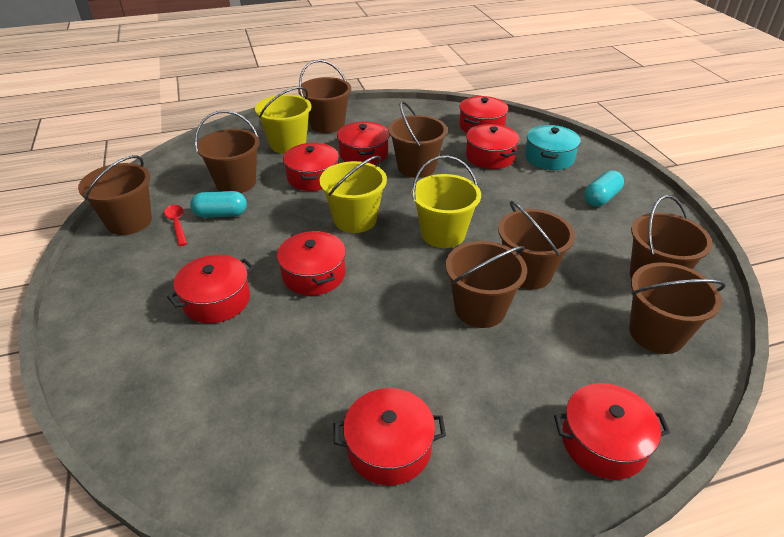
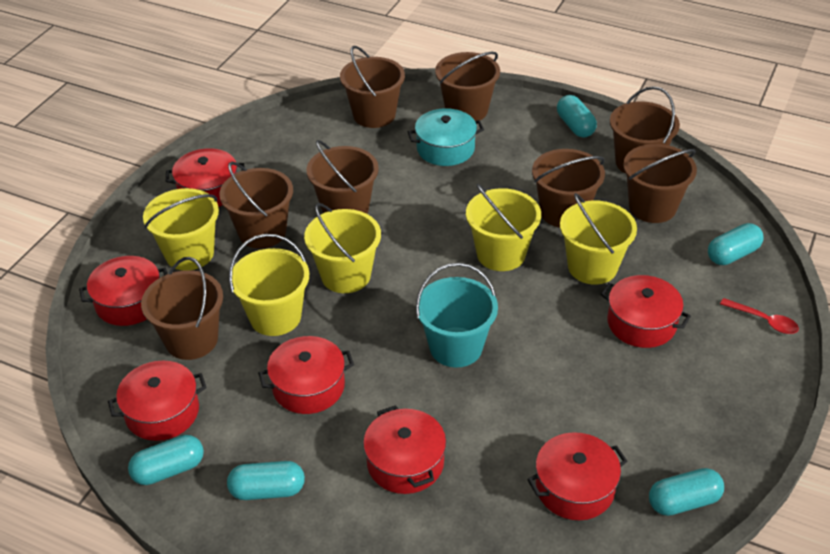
red pot: 8 -> 7
turquoise bucket: 0 -> 1
turquoise capsule: 2 -> 5
yellow bucket: 3 -> 5

